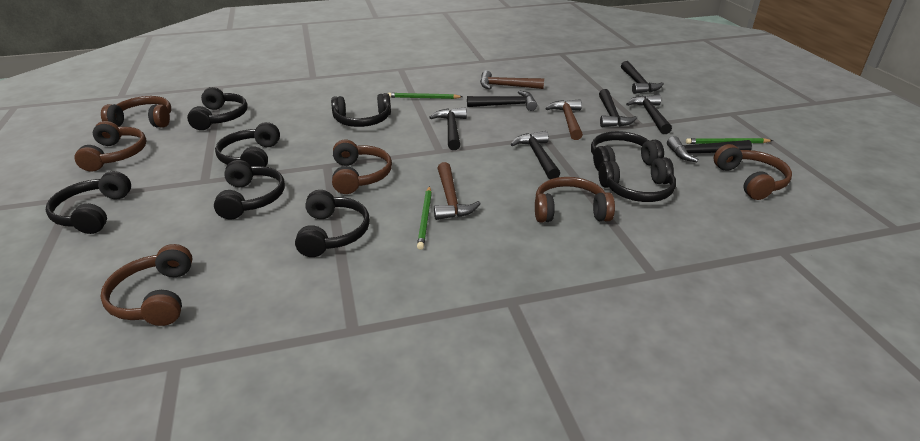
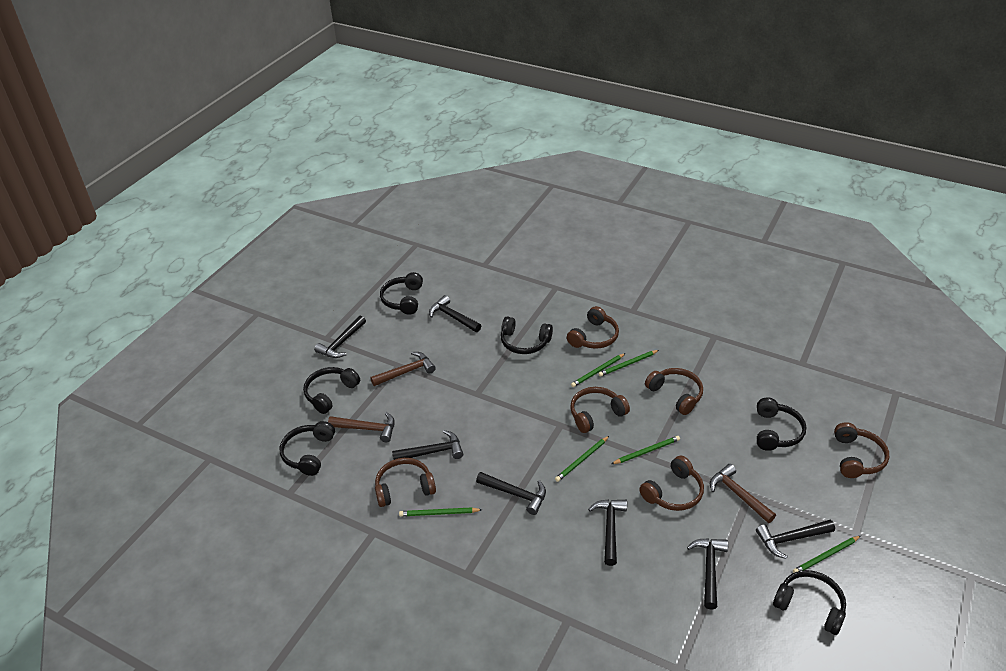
black headphones: 8 -> 6
green pencil: 3 -> 6

